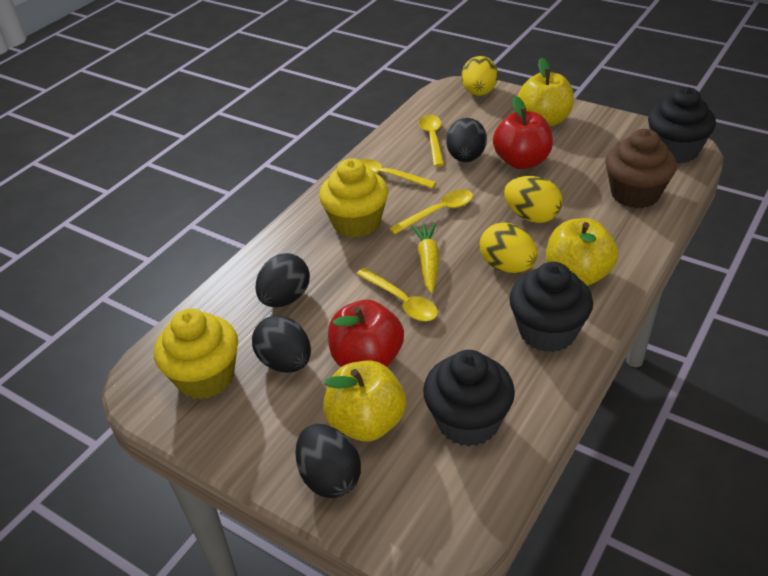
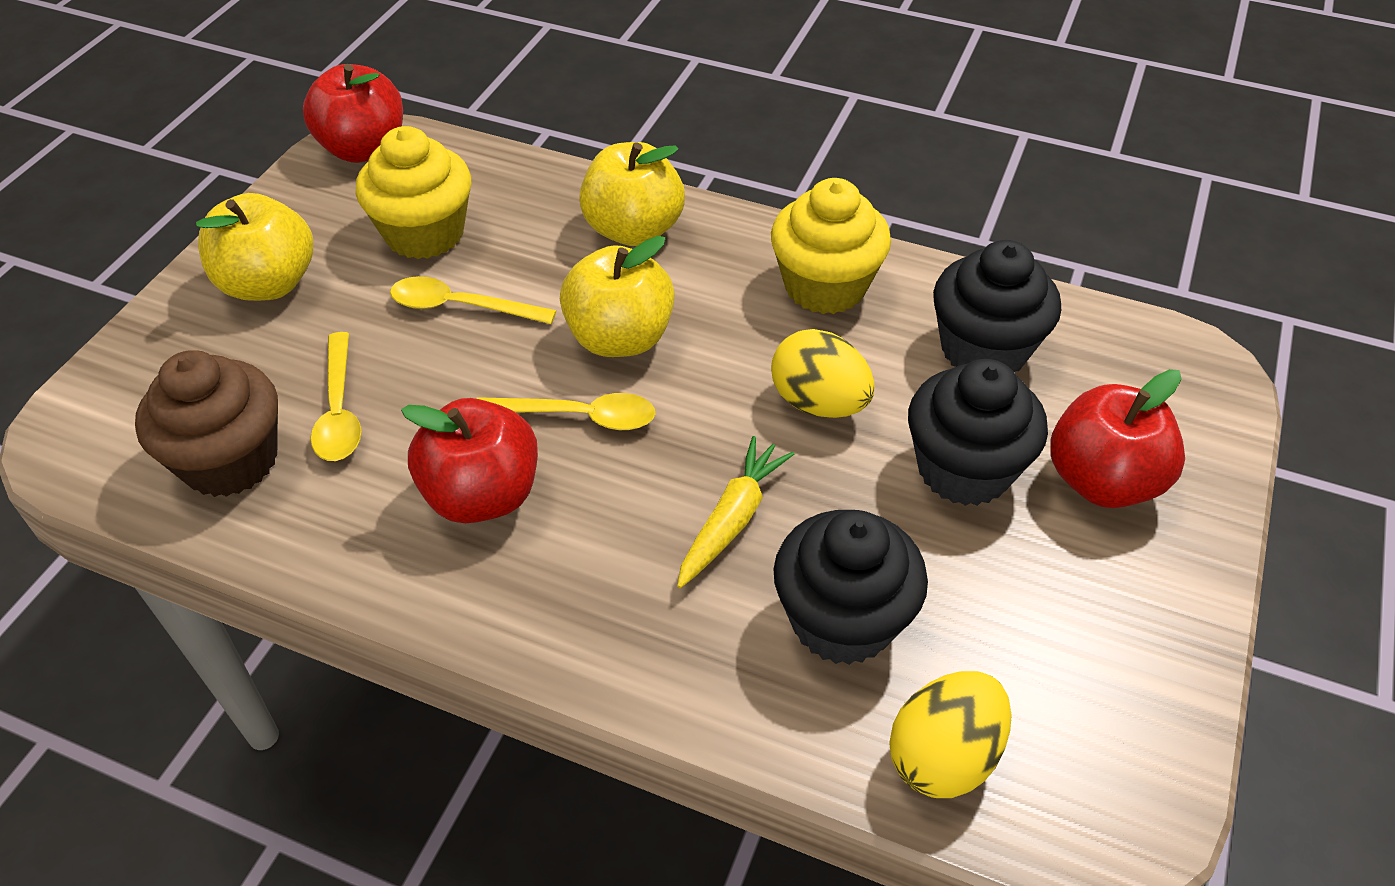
black egg: 4 -> 0
red apple: 2 -> 3
yellow egg: 3 -> 2
yellow spoon: 4 -> 3

